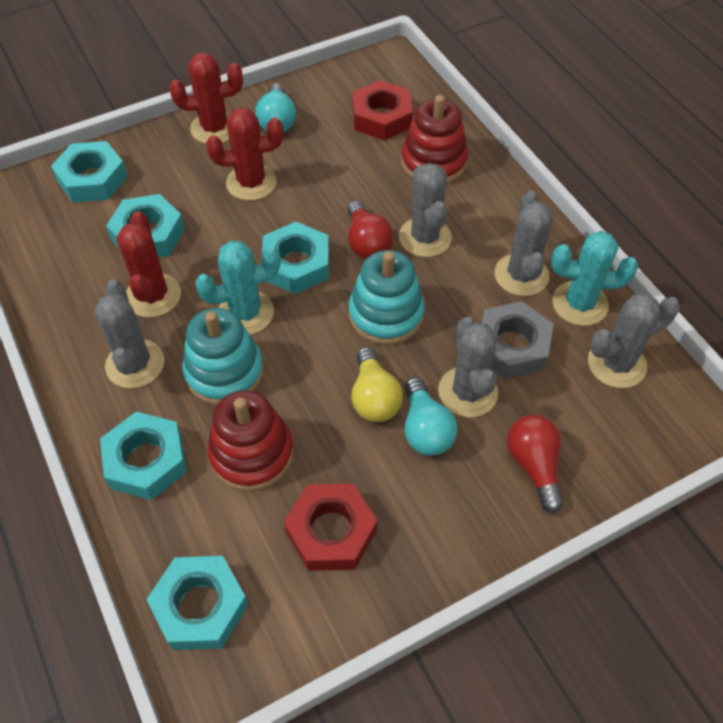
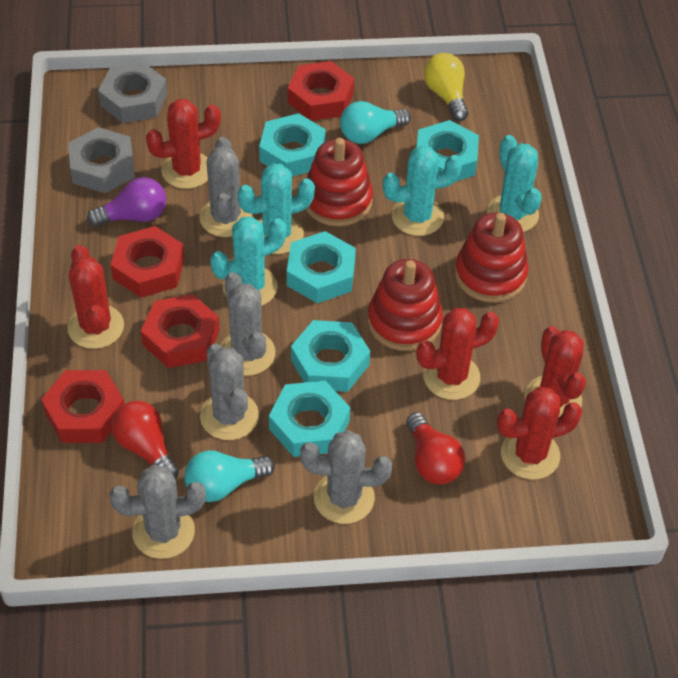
grey nut: 1 -> 2
purple light bulb: 0 -> 1
red cactus: 3 -> 5
red nut: 2 -> 4
red stacking toy: 2 -> 3
turquoise cactus: 2 -> 4
turquoise stacking toy: 2 -> 0

